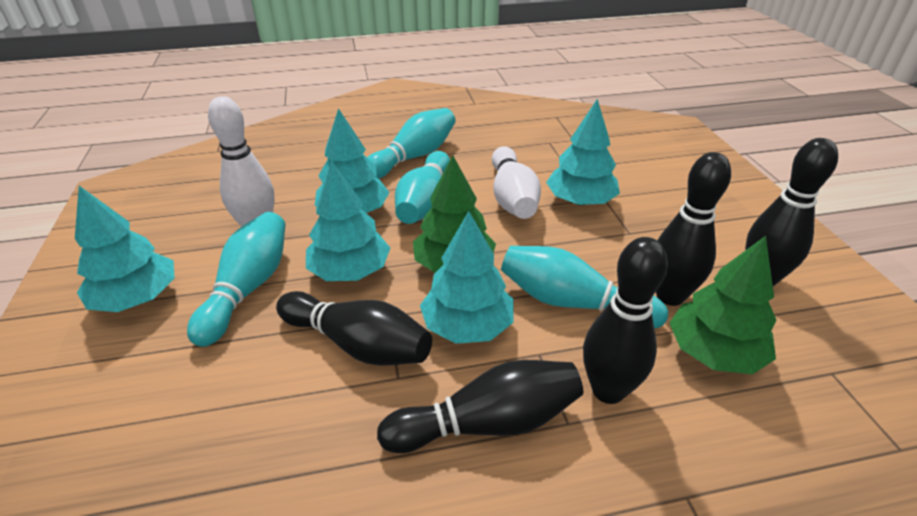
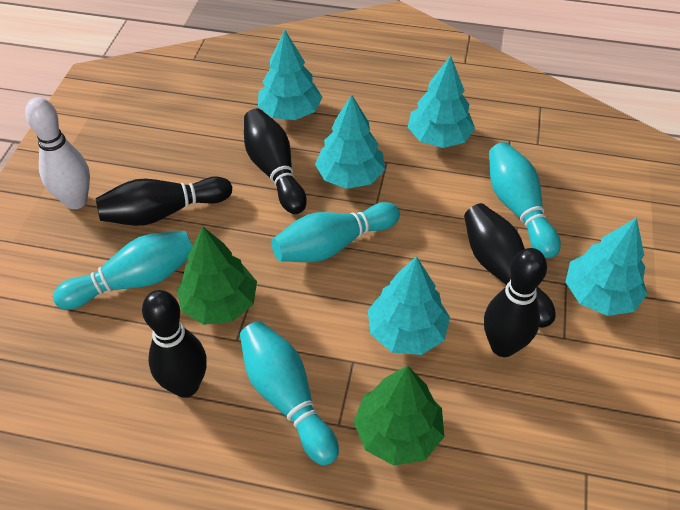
white bowling pin: 2 -> 1

